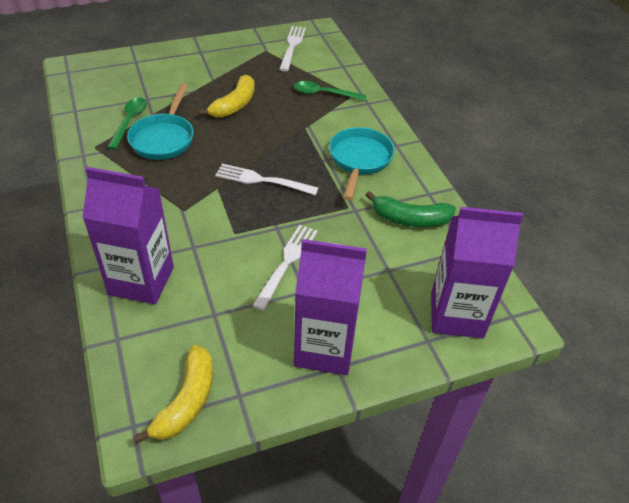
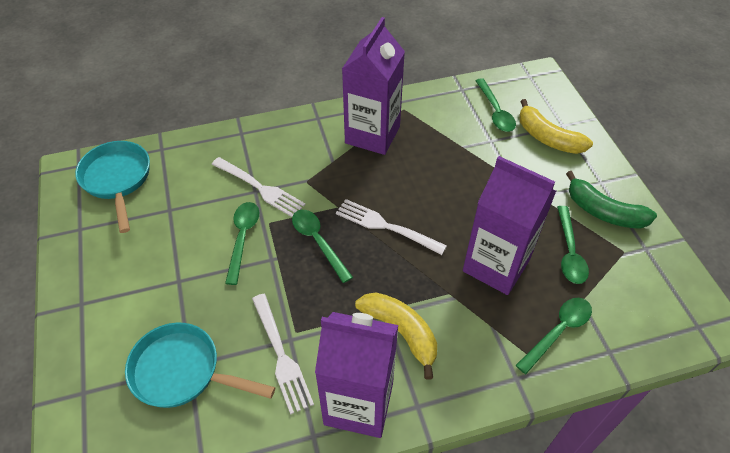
green spoon: 2 -> 5

